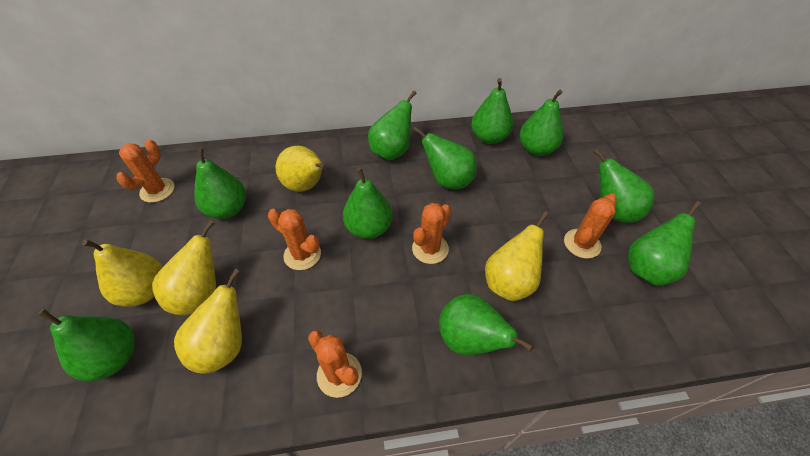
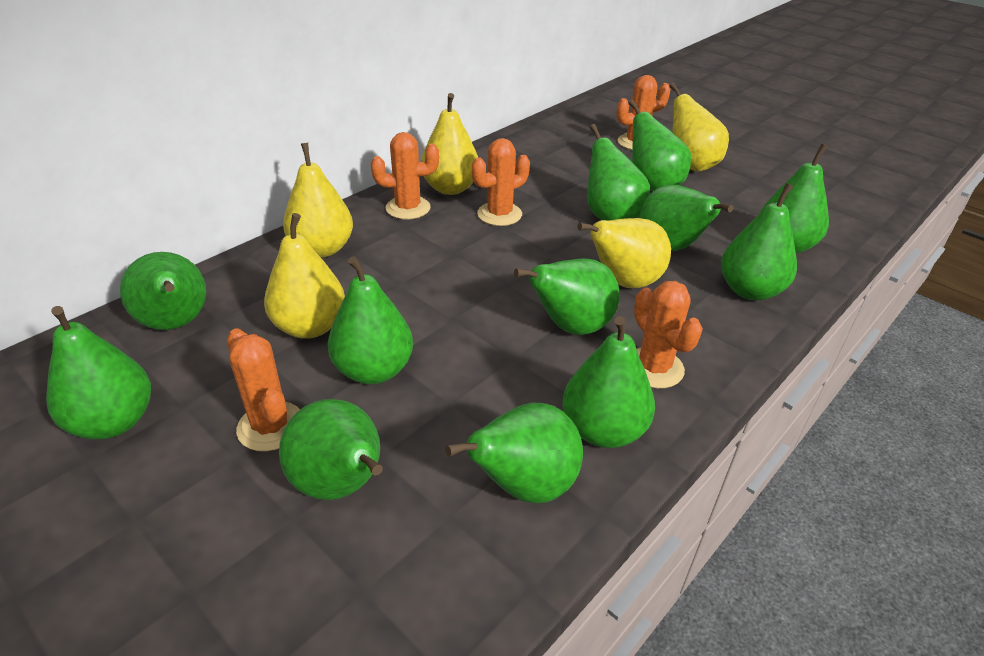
green pear: 10 -> 12

